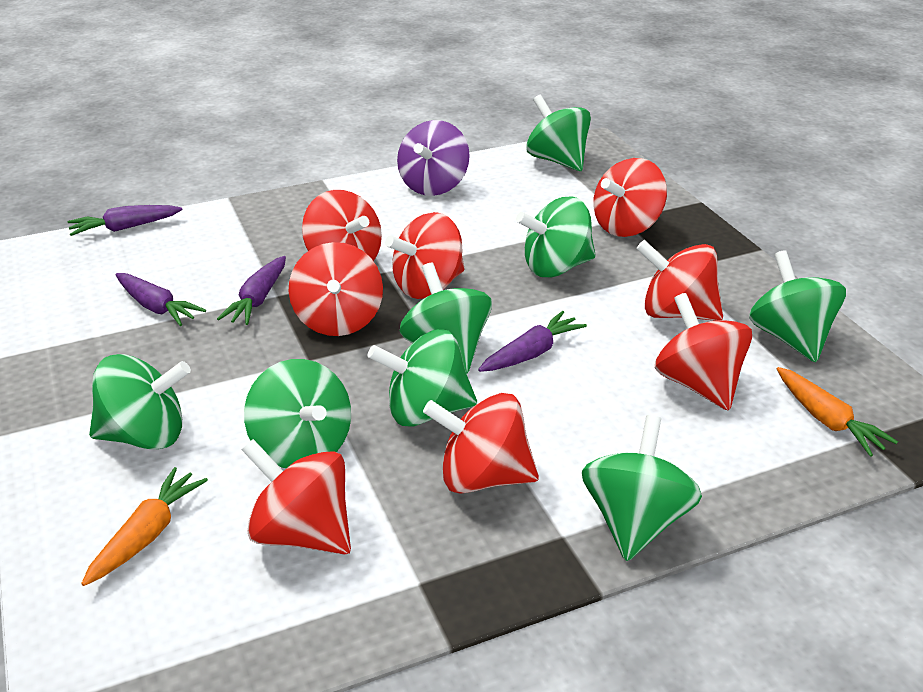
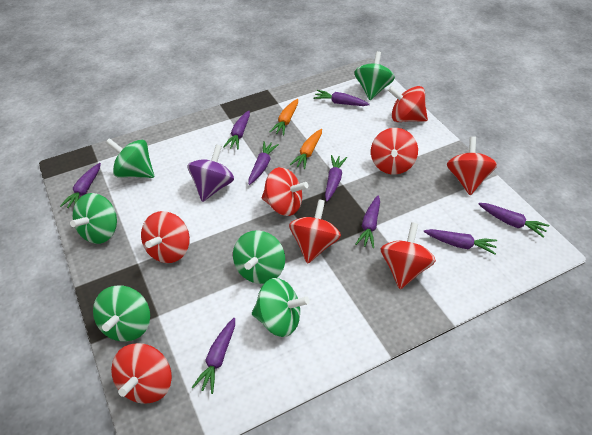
green spinning top: 8 -> 6
purple carrot: 4 -> 9

